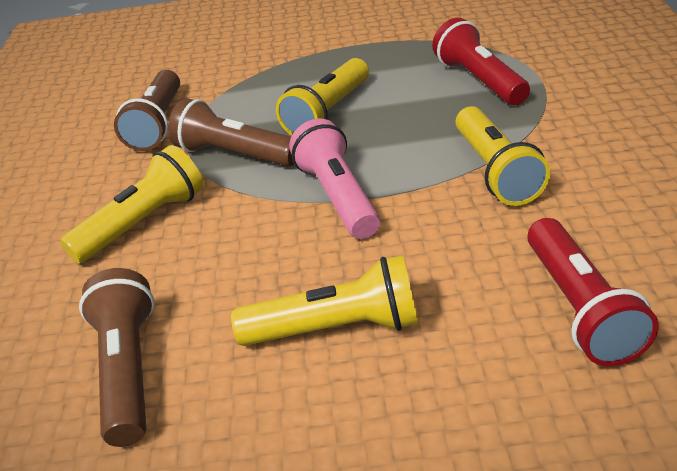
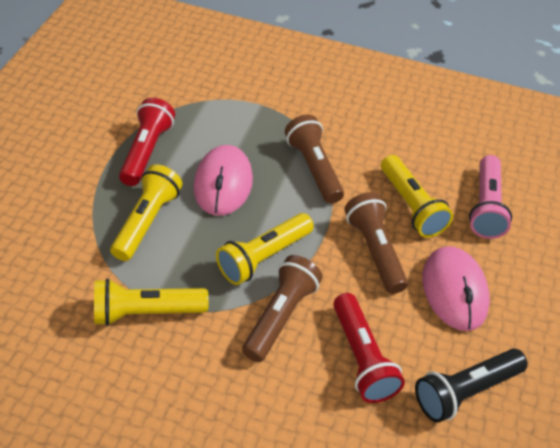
black flashlight: 0 -> 1
pink mouse: 0 -> 2

